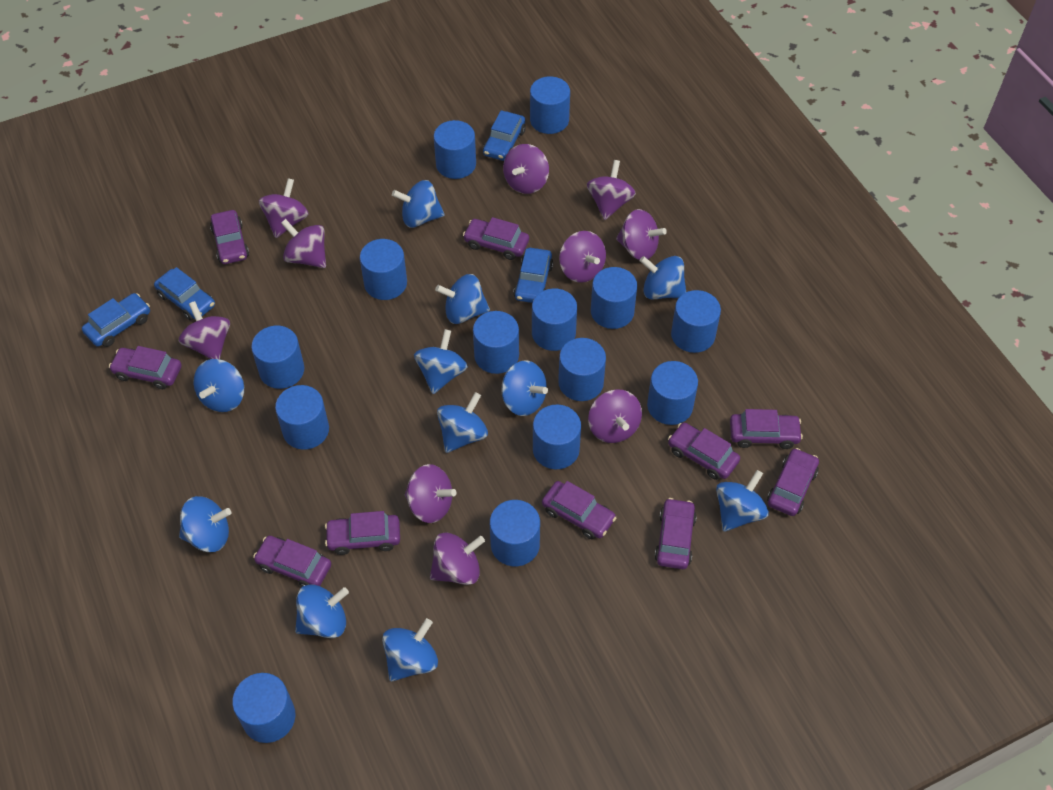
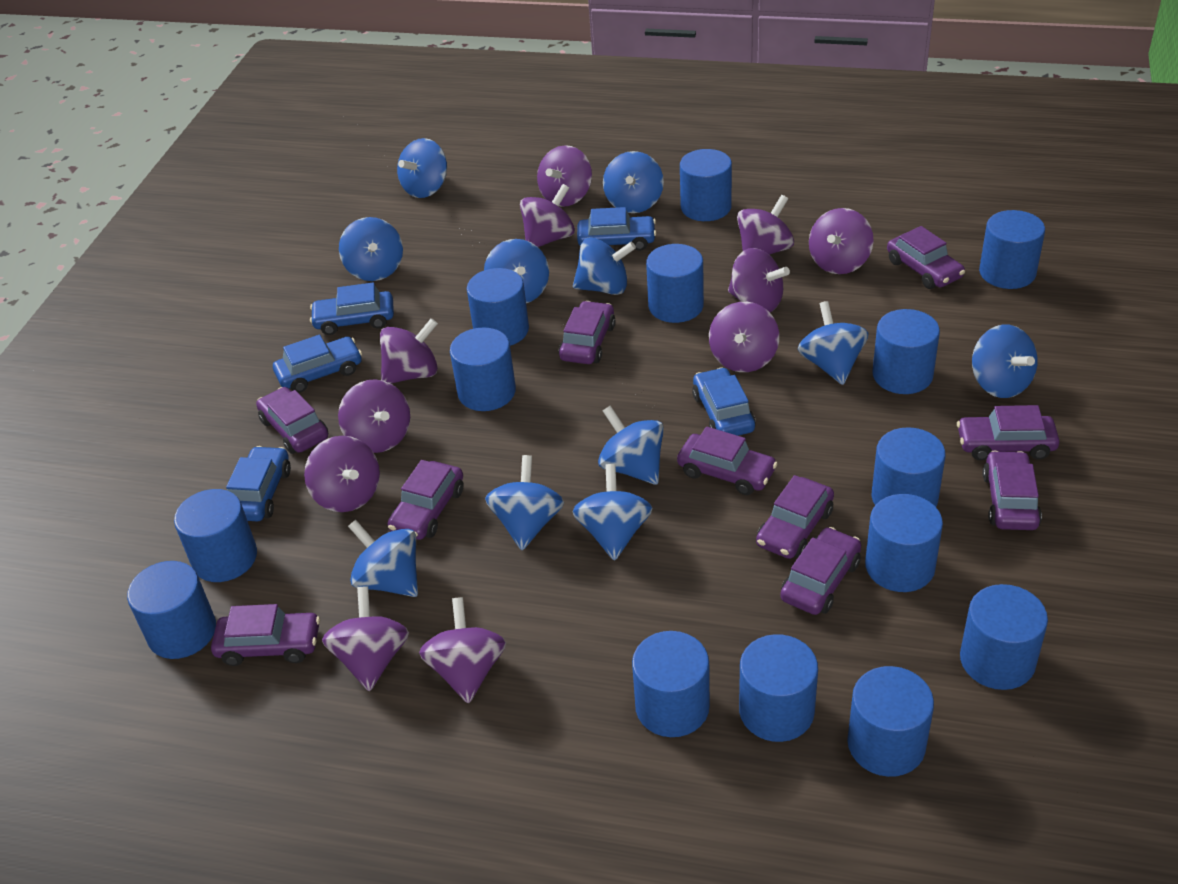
blue car: 4 -> 5
purple spinning top: 10 -> 11

